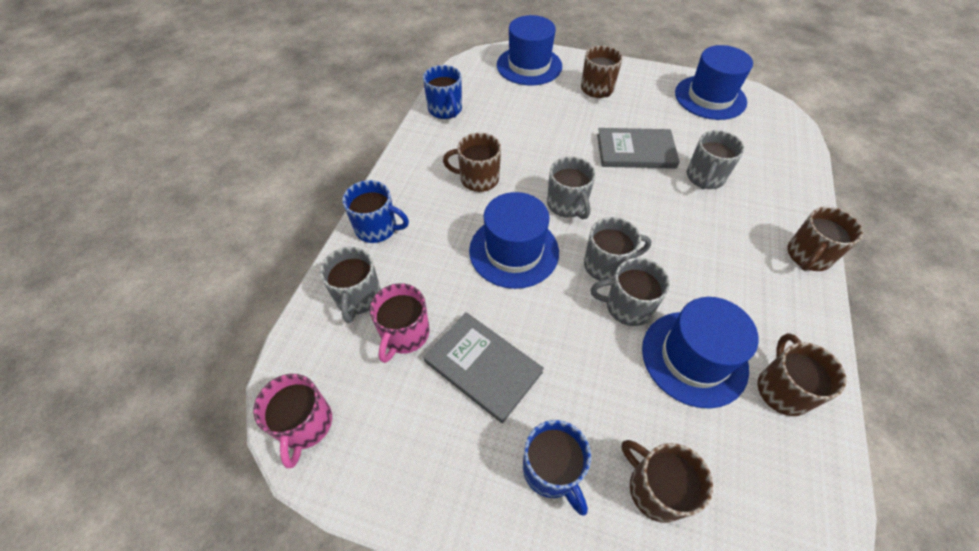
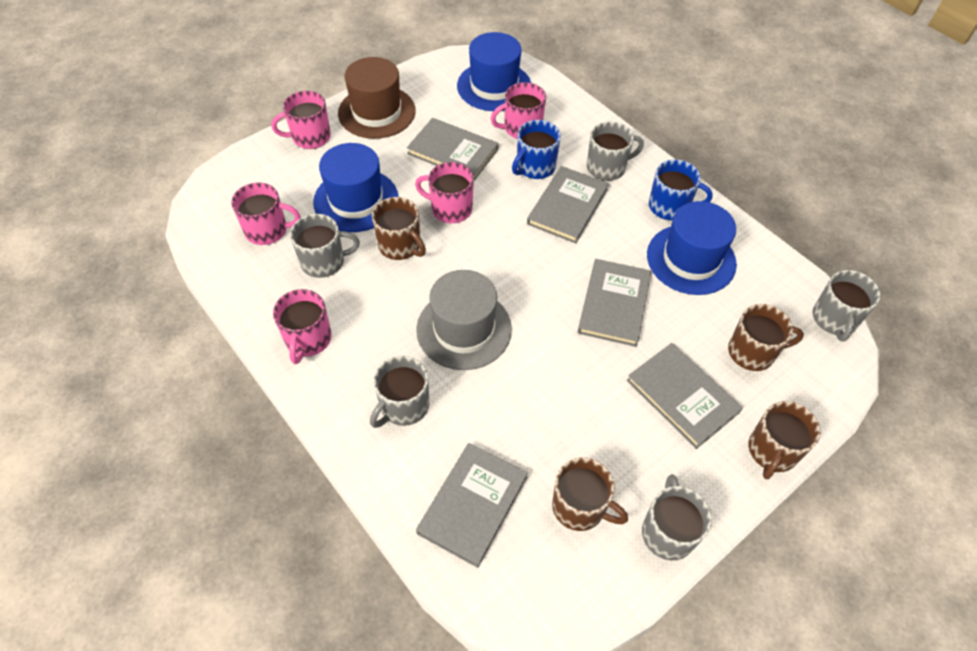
blue hat: 4 -> 3
blue mug: 3 -> 2
brown hat: 0 -> 1
brown mug: 5 -> 4
grey book: 2 -> 5
grey hat: 0 -> 1
pink mug: 2 -> 5

